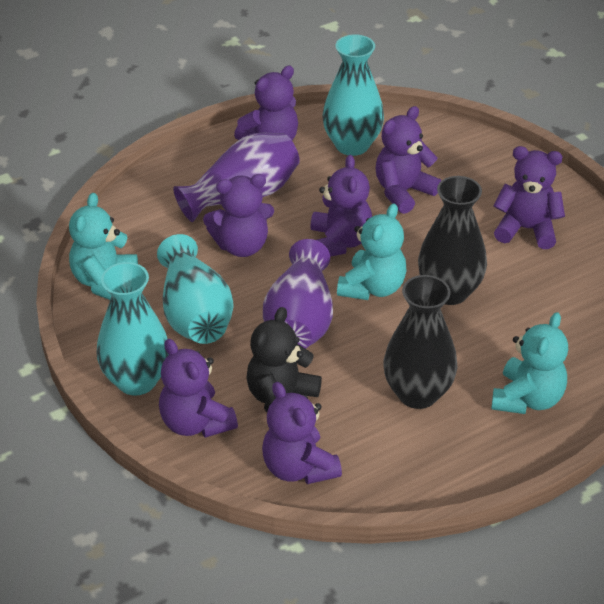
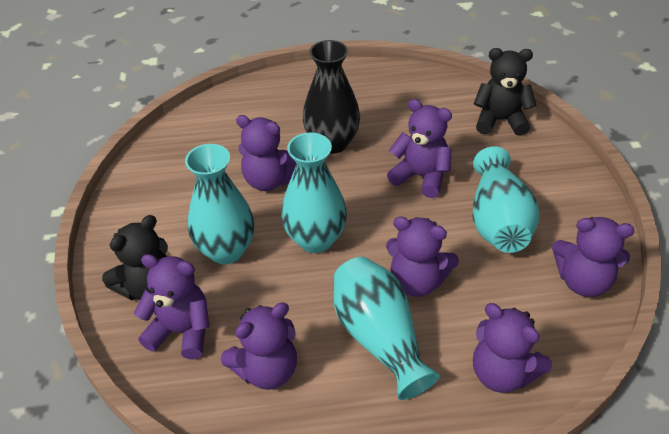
black teddy bear: 1 -> 2
black vase: 2 -> 1
purple vase: 2 -> 0
turquoise teddy bear: 3 -> 0
turquoise vase: 3 -> 4

